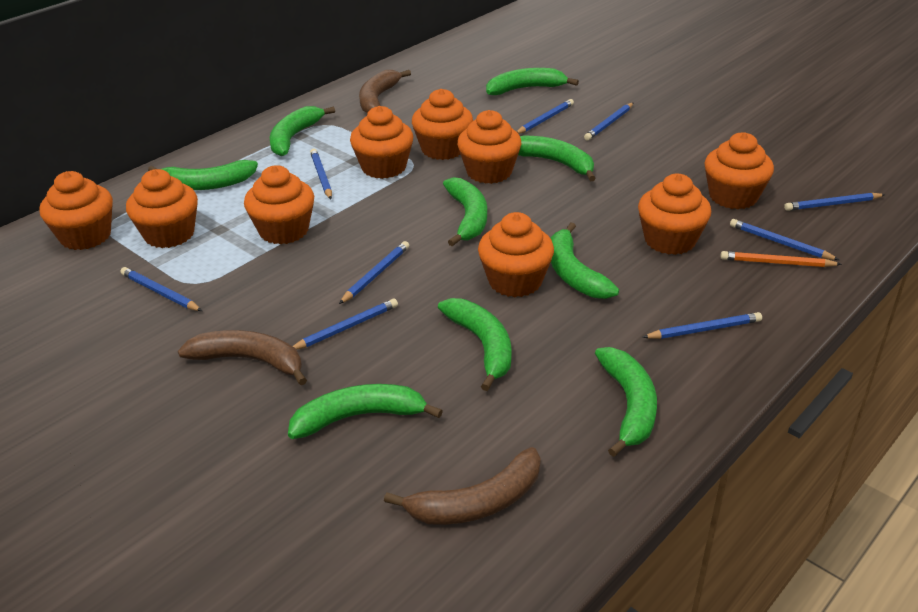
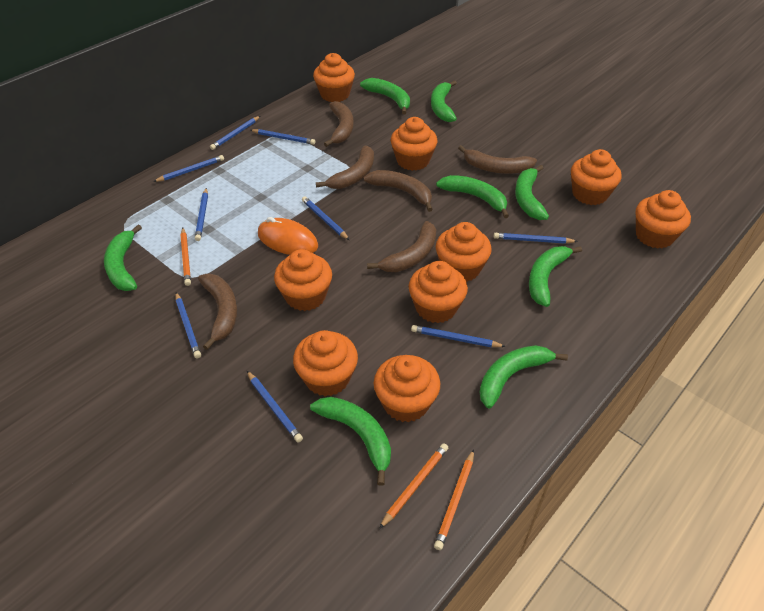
brown banana: 3 -> 6
green banana: 9 -> 8
orange mouse: 0 -> 1
orange pencil: 1 -> 3

